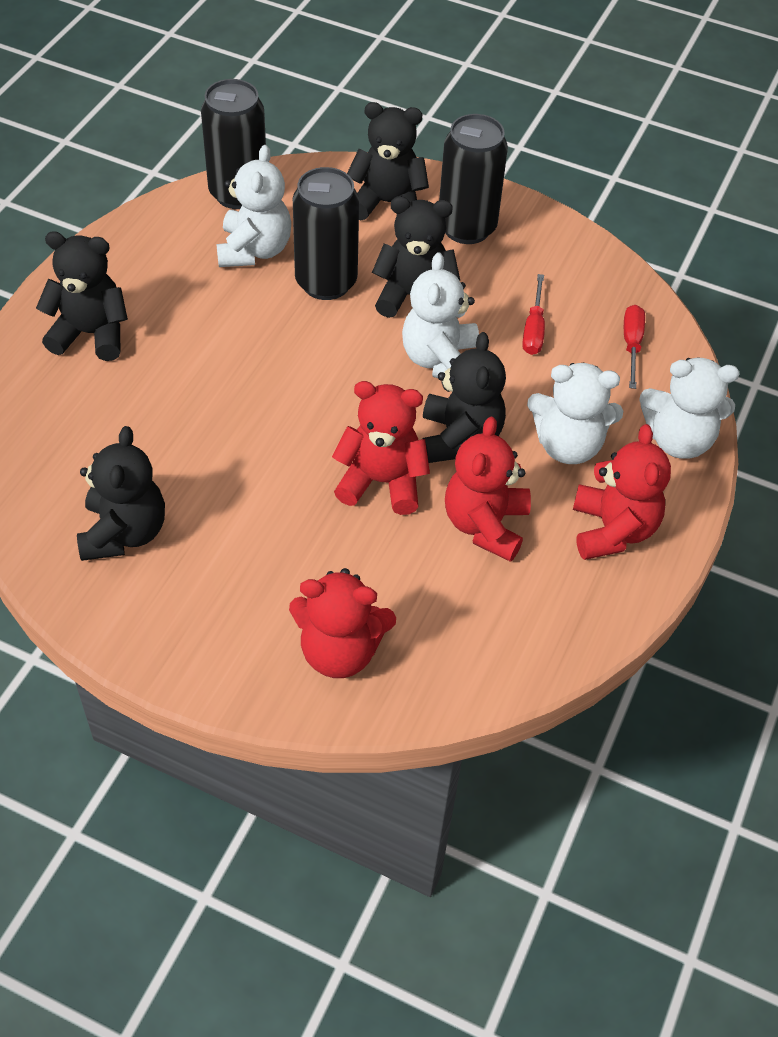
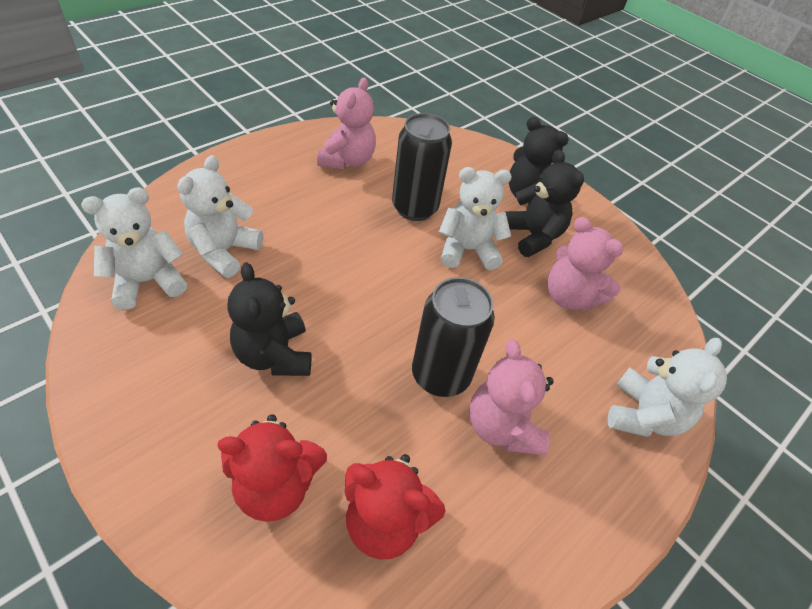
black can: 3 -> 2
black teddy bear: 5 -> 3
pink teddy bear: 0 -> 3
red screwdriver: 2 -> 0
red teddy bear: 4 -> 2

